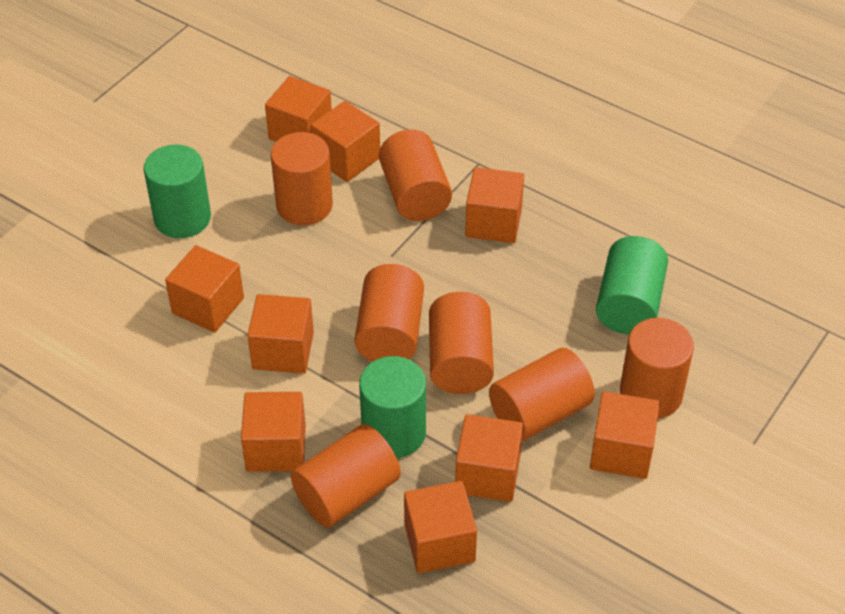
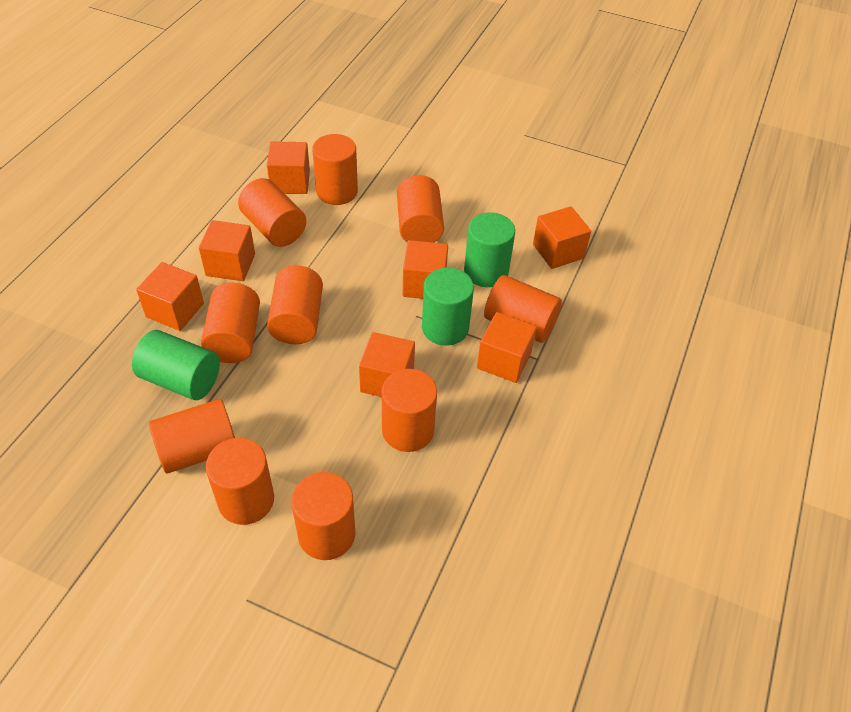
orange cube: 9 -> 7
orange cylinder: 7 -> 10

